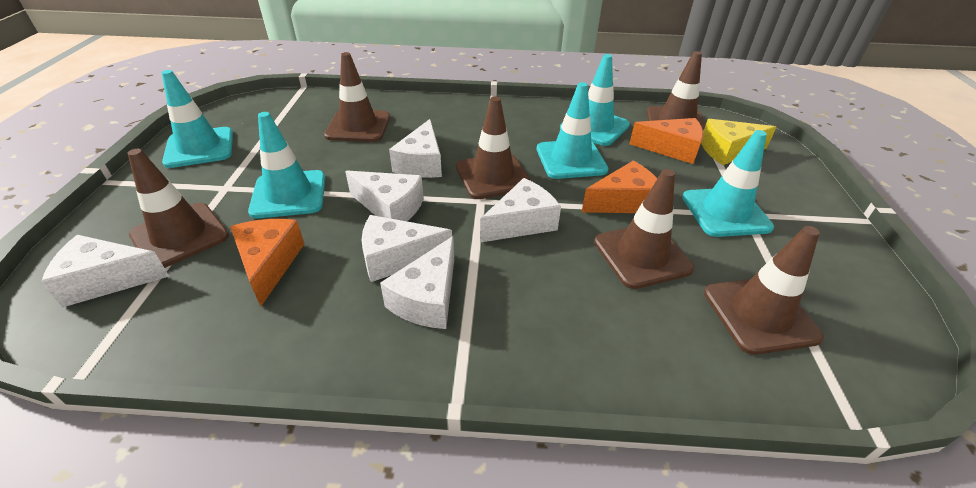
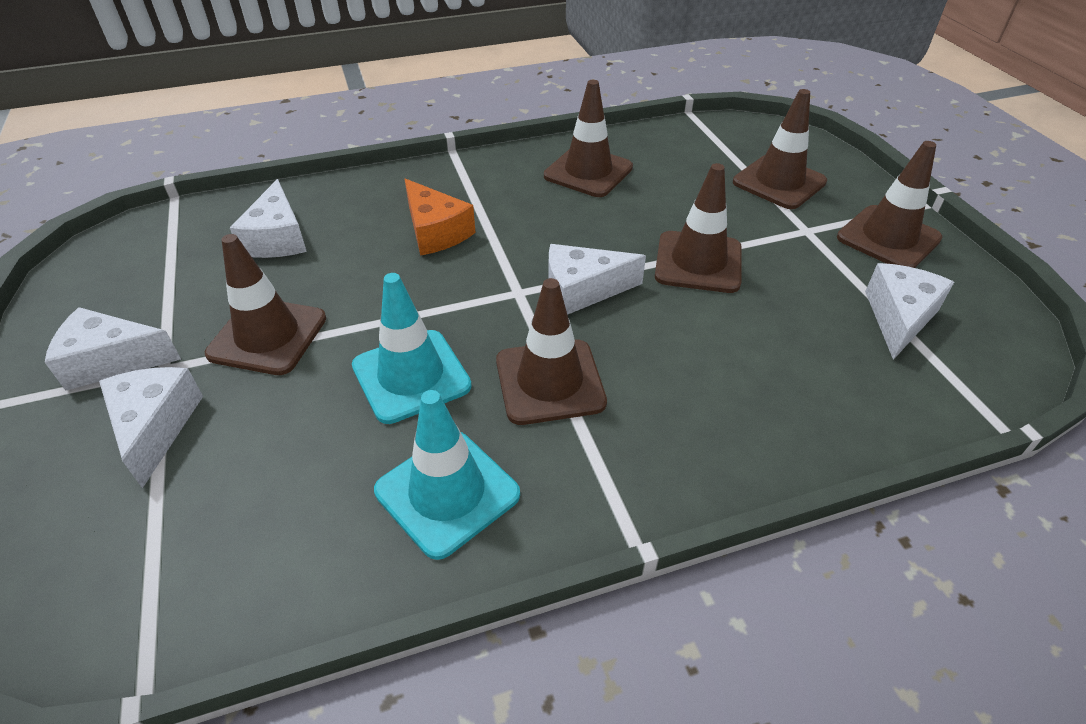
orange cheese: 3 -> 1
turquoise traffic cone: 5 -> 2
white cheese: 6 -> 5
yellow cheese: 1 -> 0

